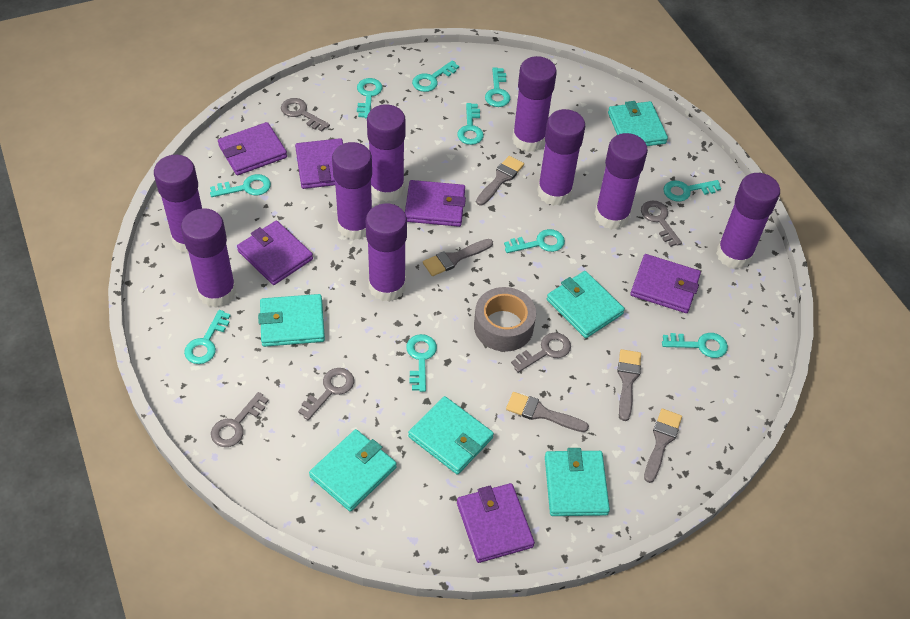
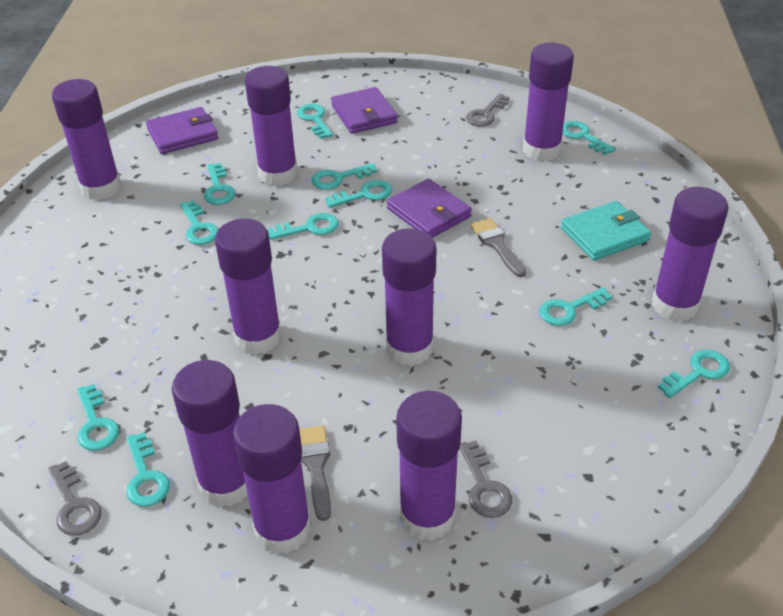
grey brush: 5 -> 2
grey key: 5 -> 3
grey tape: 1 -> 0
purple wallet: 6 -> 3
turquoise key: 10 -> 11
turquoise wallet: 6 -> 1

